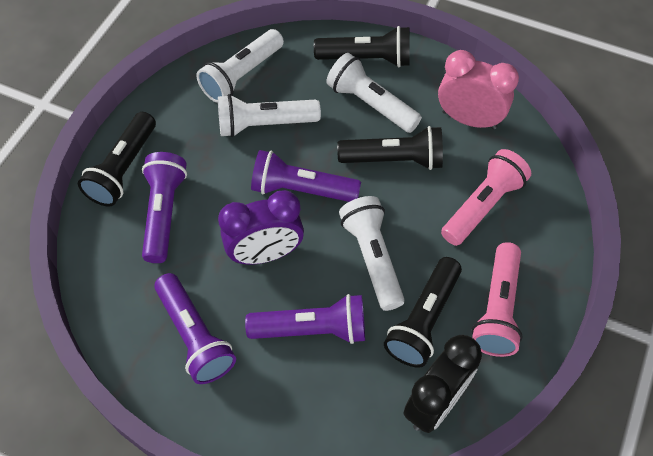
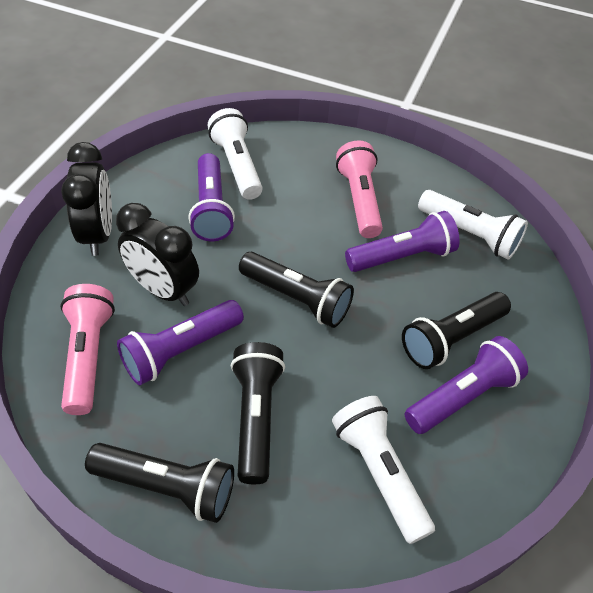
black clock: 1 -> 2
pink clock: 1 -> 0
purple clock: 1 -> 0
white flashlight: 4 -> 3

